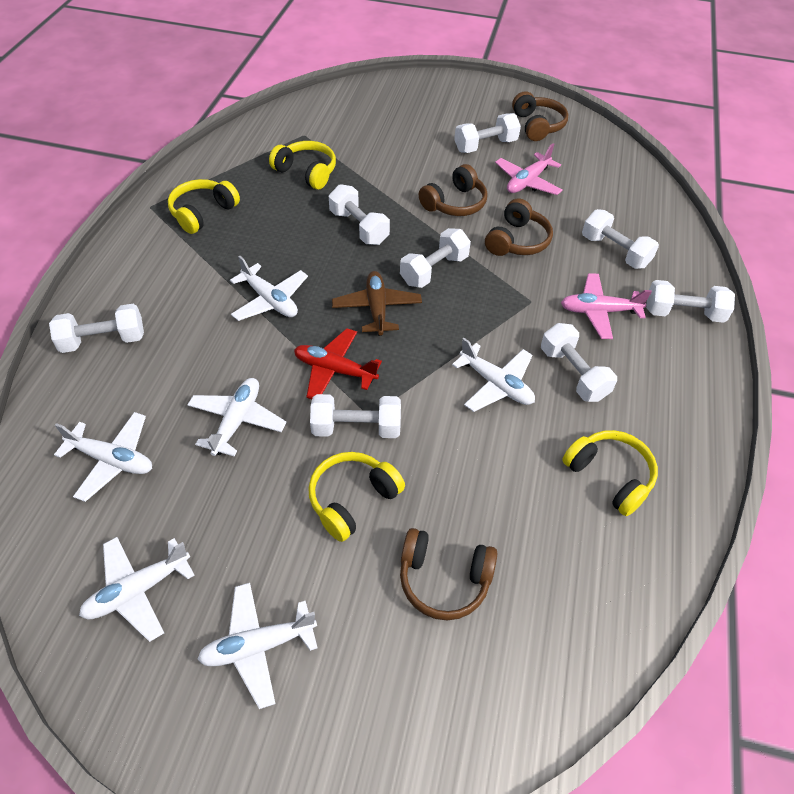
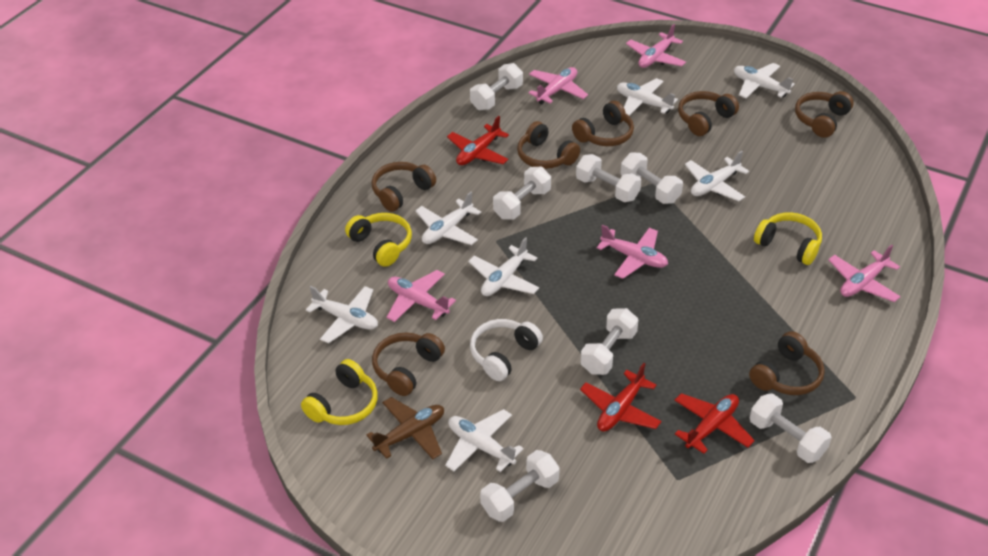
brown headphones: 4 -> 7
pink plane: 2 -> 5
red plane: 1 -> 3
white dumbbell: 8 -> 7
white headphones: 0 -> 1
white plane: 6 -> 7
yellow headphones: 4 -> 3

